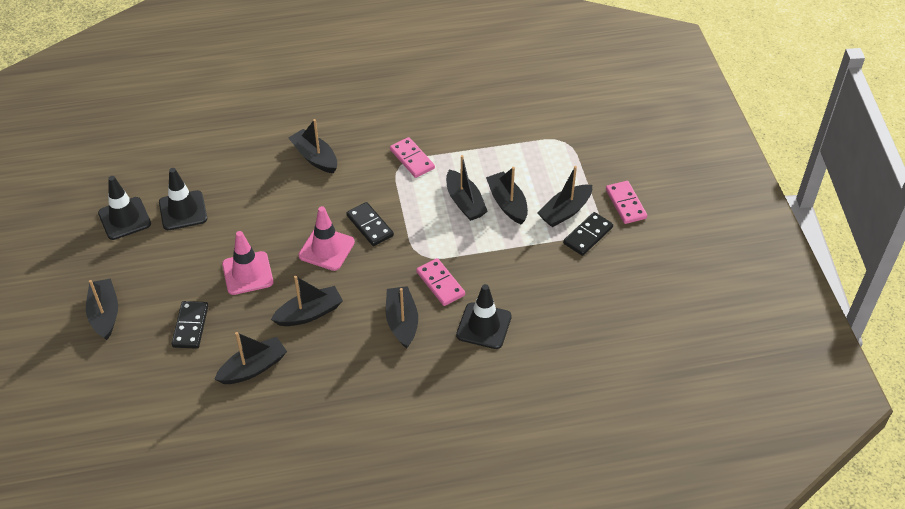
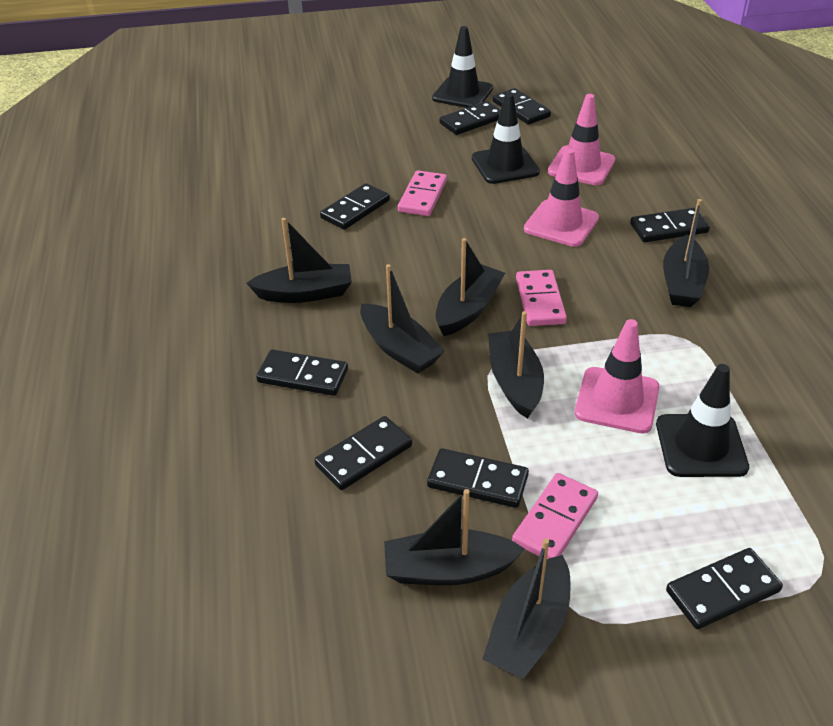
black boat: 8 -> 7
black domino: 3 -> 8
pink traffic cone: 2 -> 3

